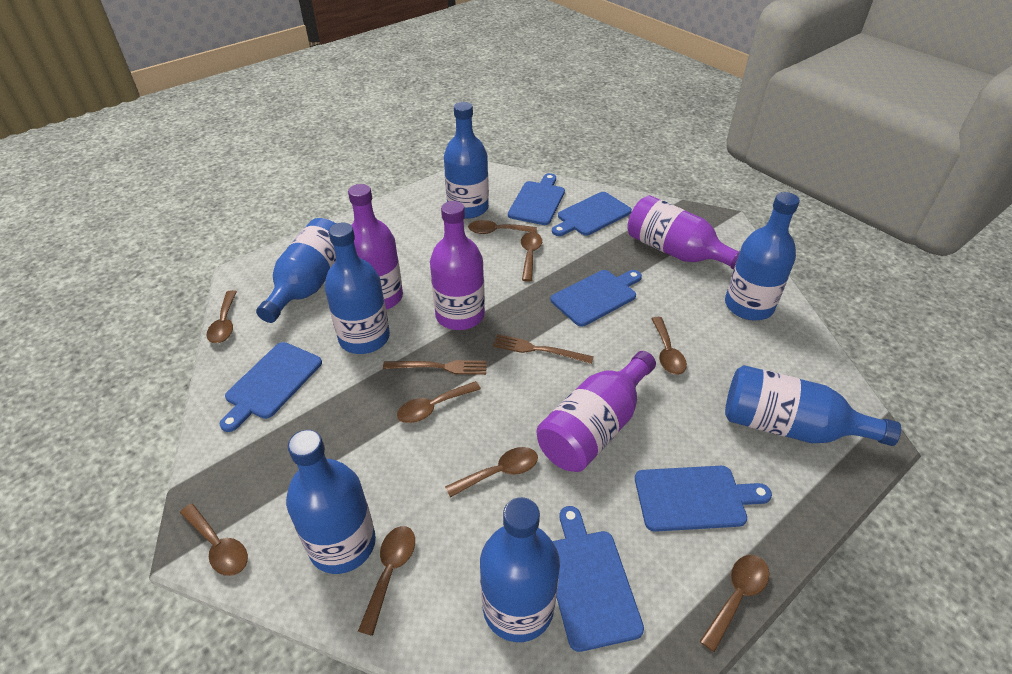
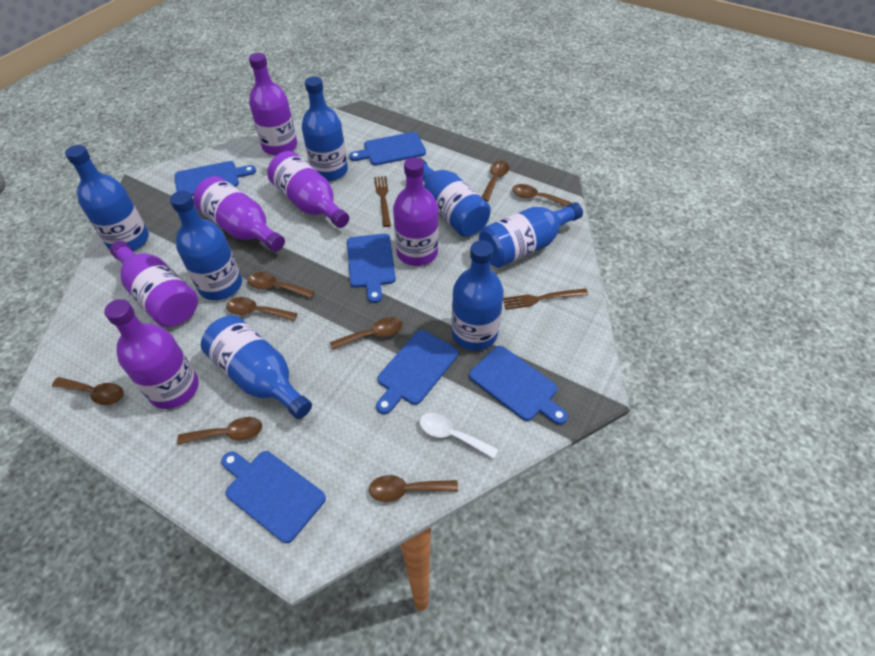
brown spoon: 9 -> 8
purple bottle: 4 -> 6
white spoon: 0 -> 1

